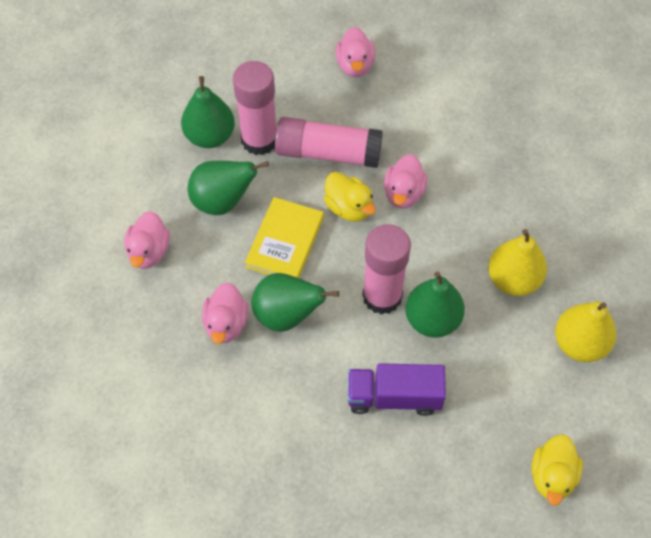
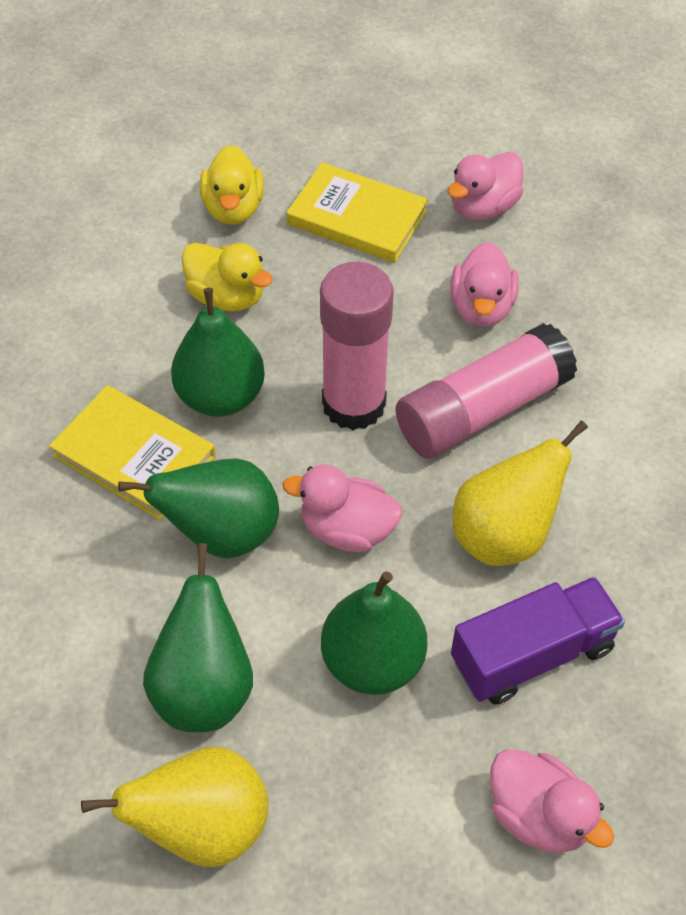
pink glue stick: 3 -> 2
yellow book: 1 -> 2

